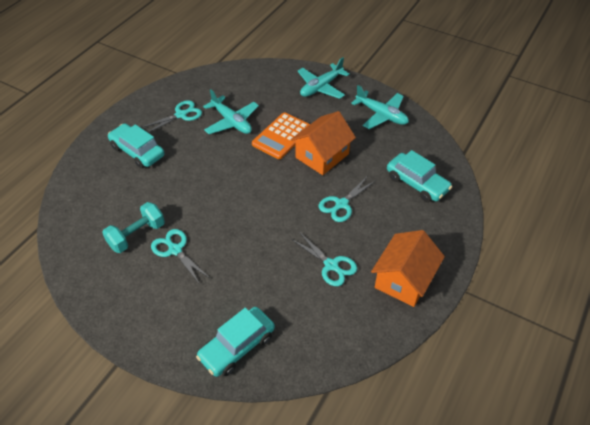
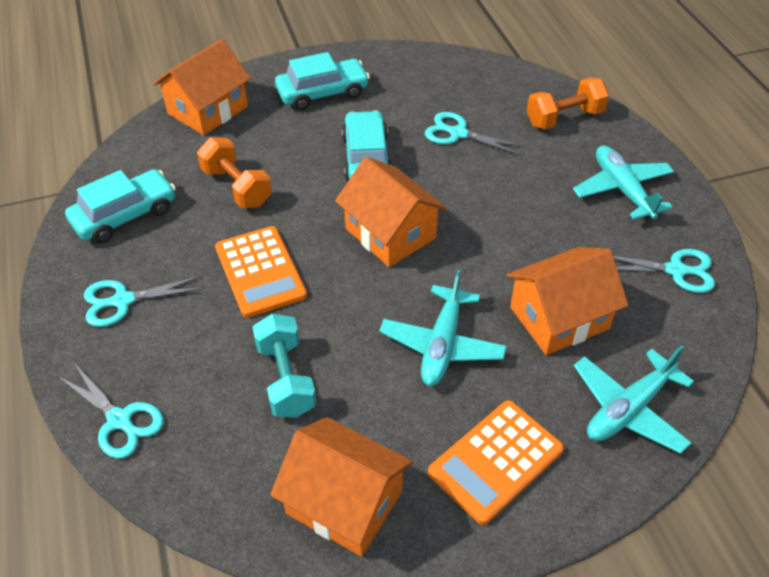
orange calculator: 1 -> 2
orange dumbbell: 0 -> 2
orange house: 2 -> 4

